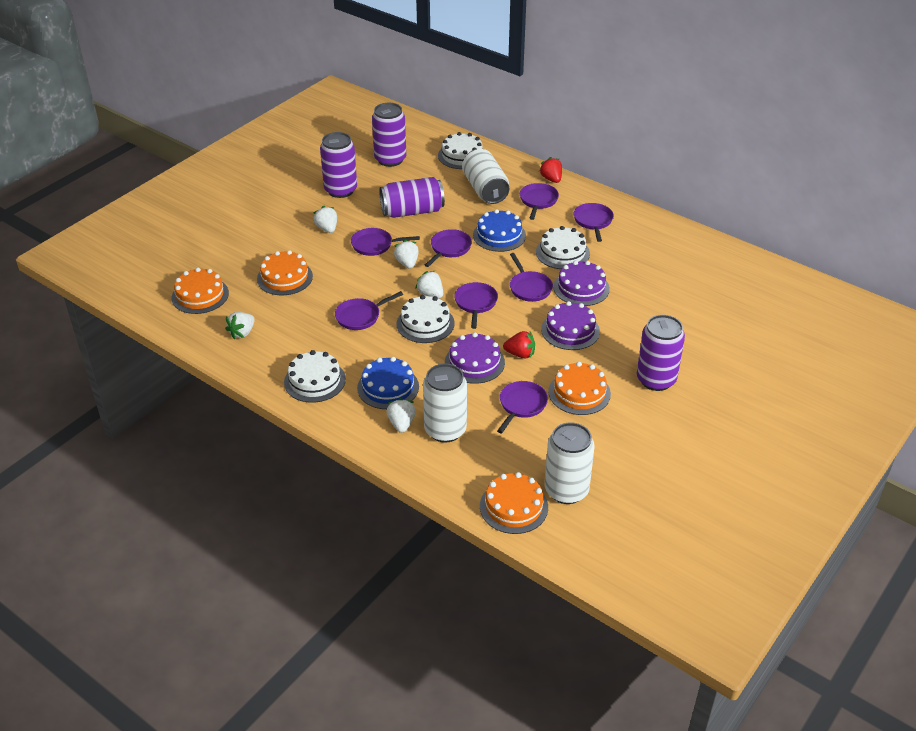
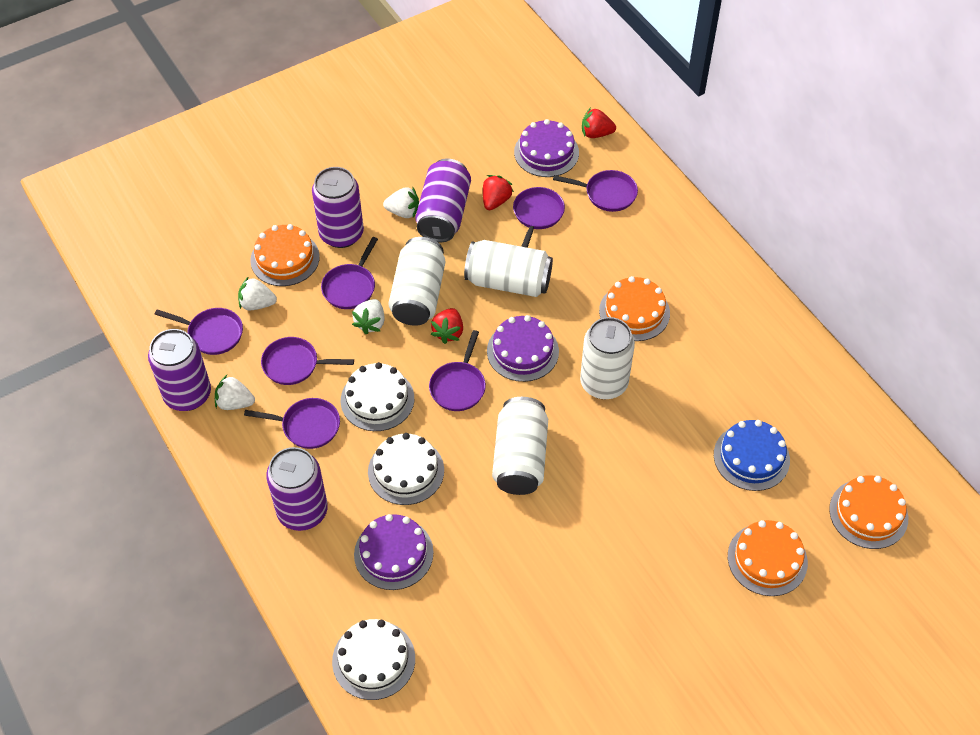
blue cake: 2 -> 1
purple pan: 8 -> 7
red strawberry: 2 -> 3
white cake: 4 -> 3
white can: 3 -> 4
white strawberry: 5 -> 4

